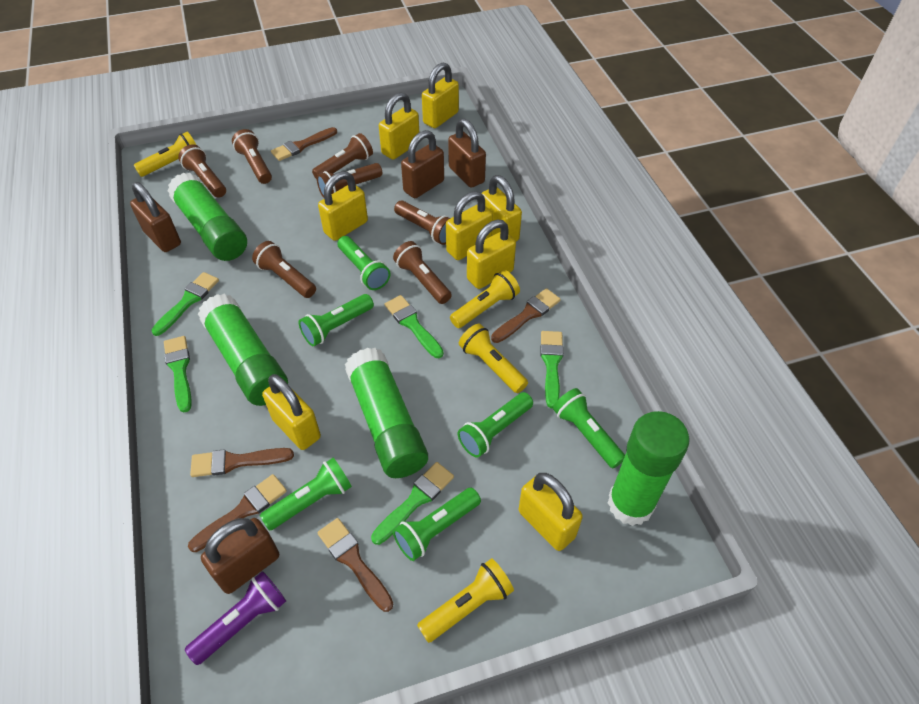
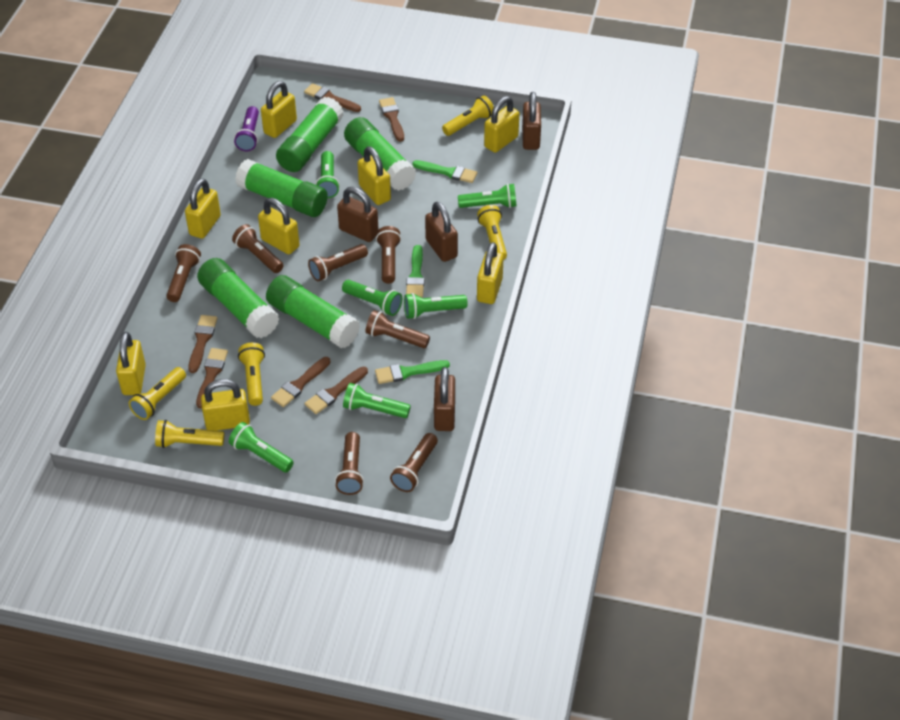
brown brush: 5 -> 6
green brush: 5 -> 3
green glue stick: 4 -> 5
yellow flashlight: 4 -> 5

